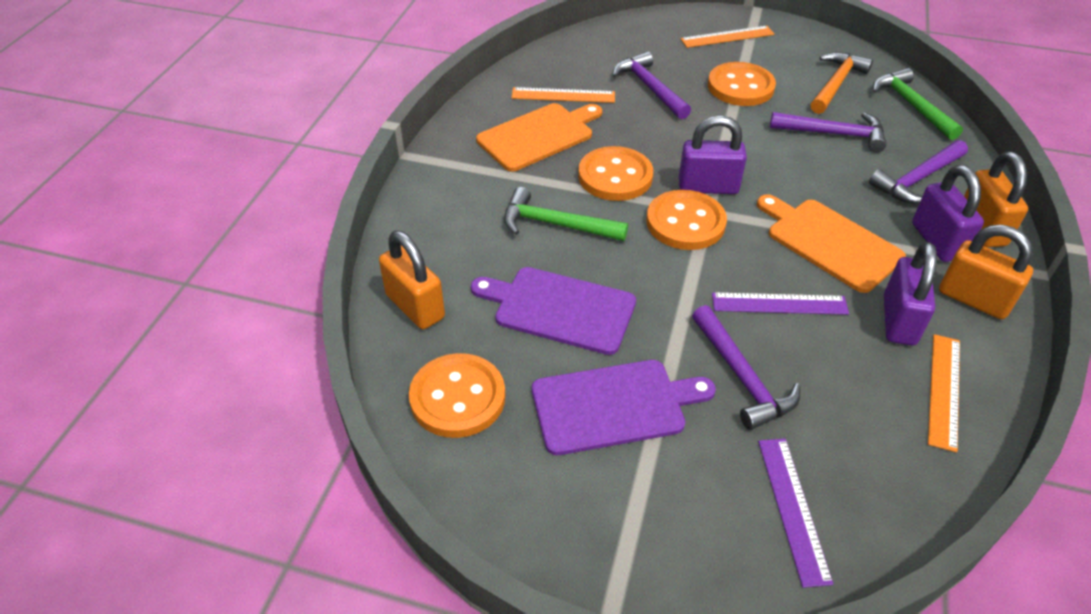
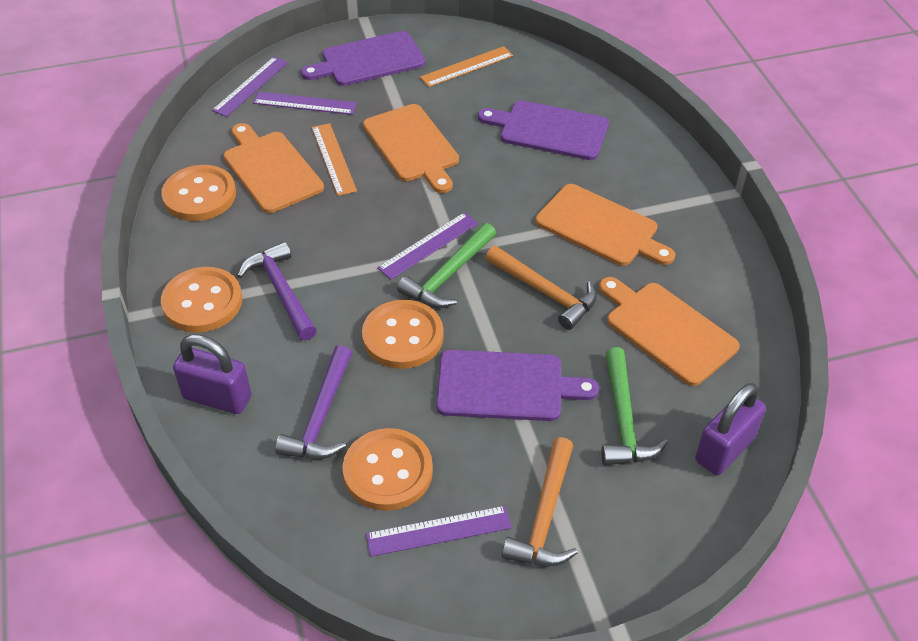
orange cutting board: 2 -> 4
orange hammer: 1 -> 2
orange padlock: 3 -> 0
orange ruler: 3 -> 2
purple cutting board: 2 -> 3
purple hammer: 4 -> 2
purple padlock: 3 -> 2
purple ruler: 2 -> 4

